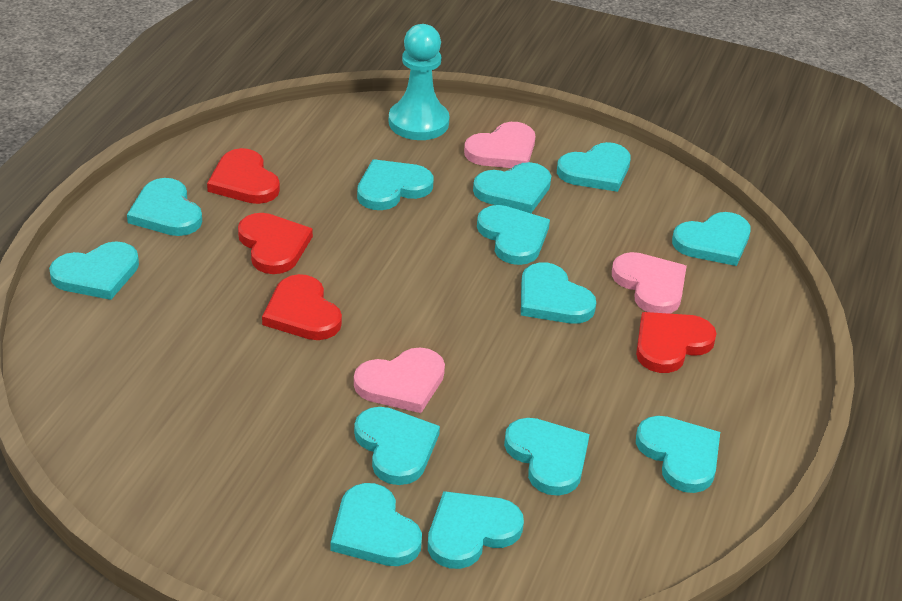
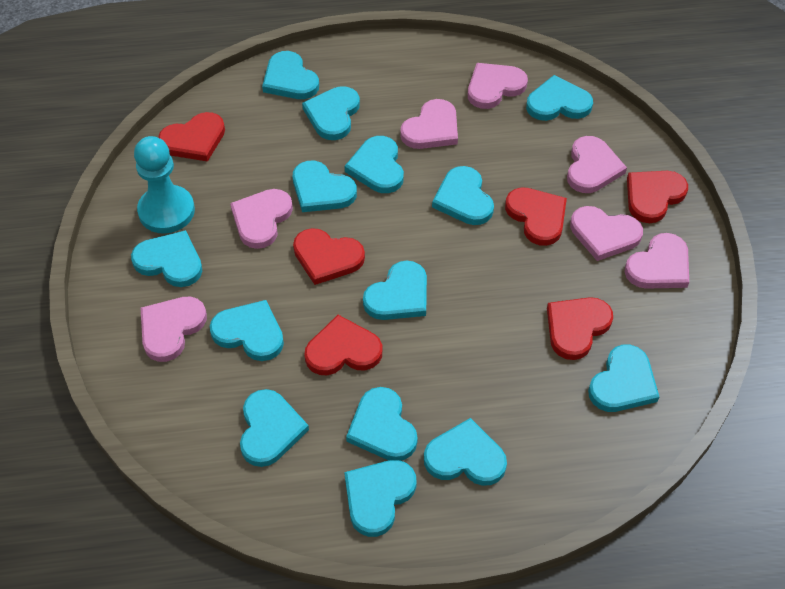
pink heart: 3 -> 7
red heart: 4 -> 6
turquoise heart: 13 -> 14

